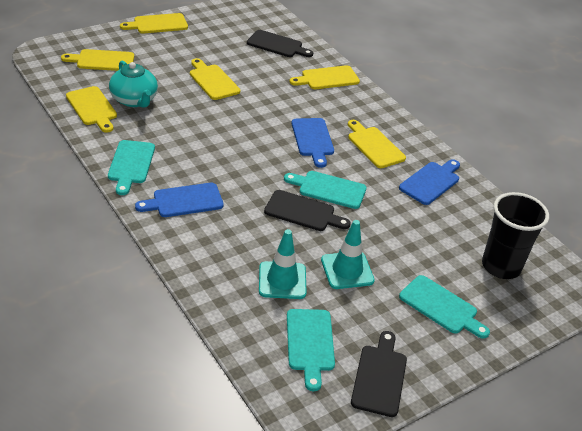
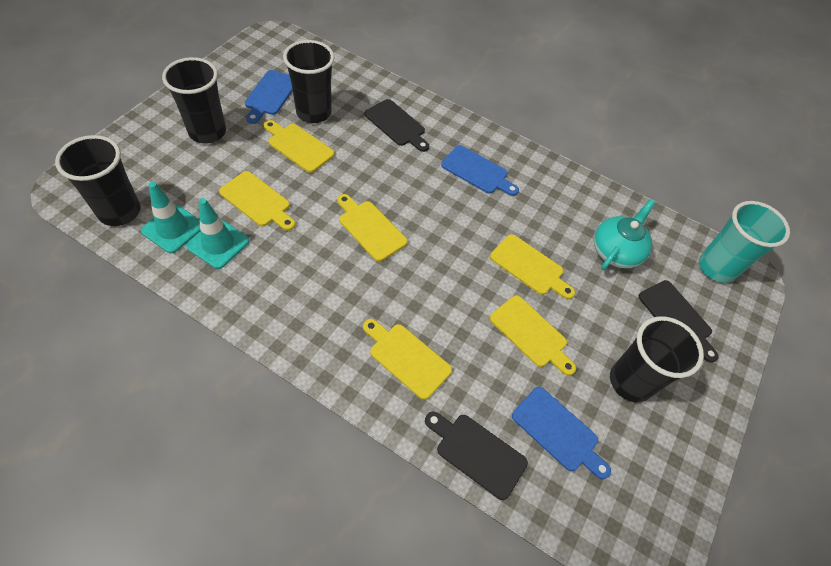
black cup: 1 -> 4
turquoise cup: 0 -> 1
turquoise cutting board: 4 -> 0

